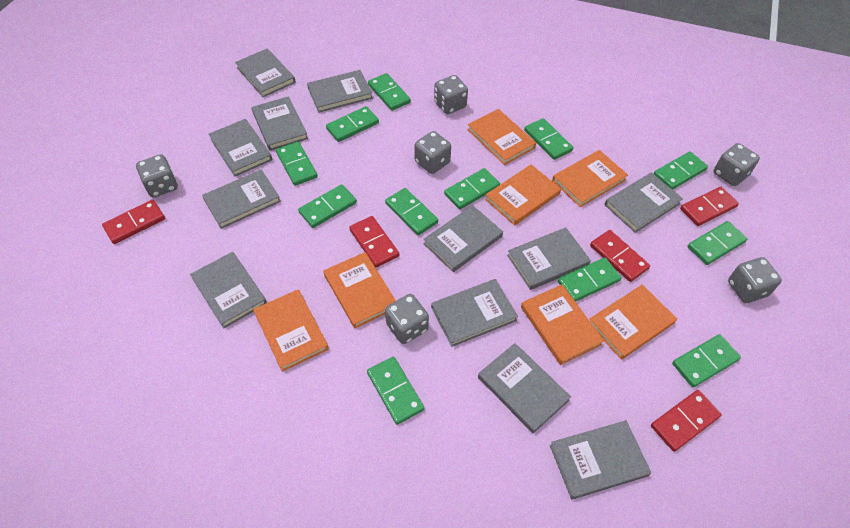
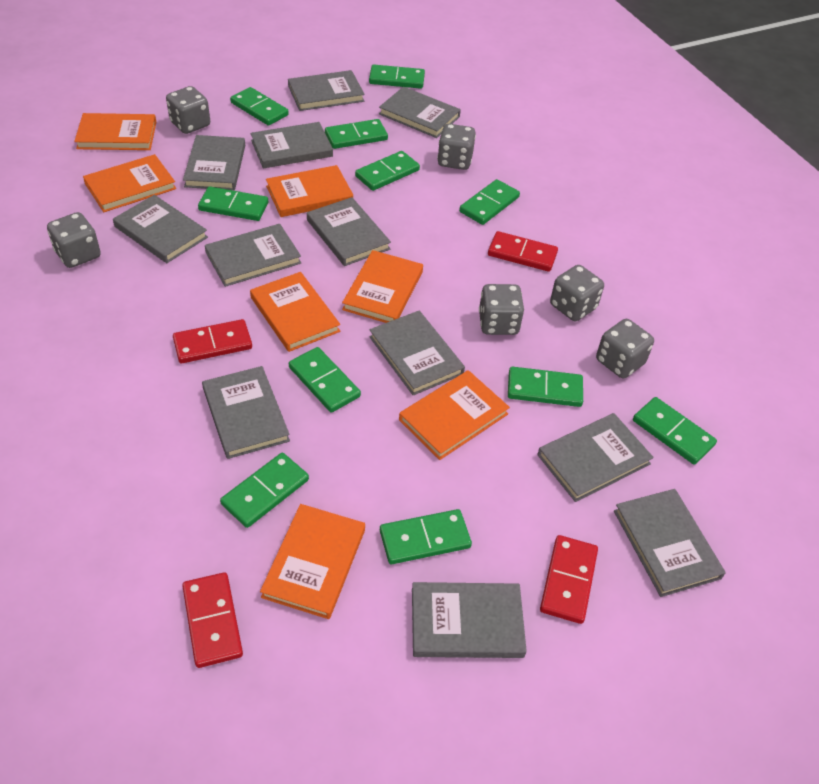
green domino: 12 -> 11
red domino: 5 -> 4

